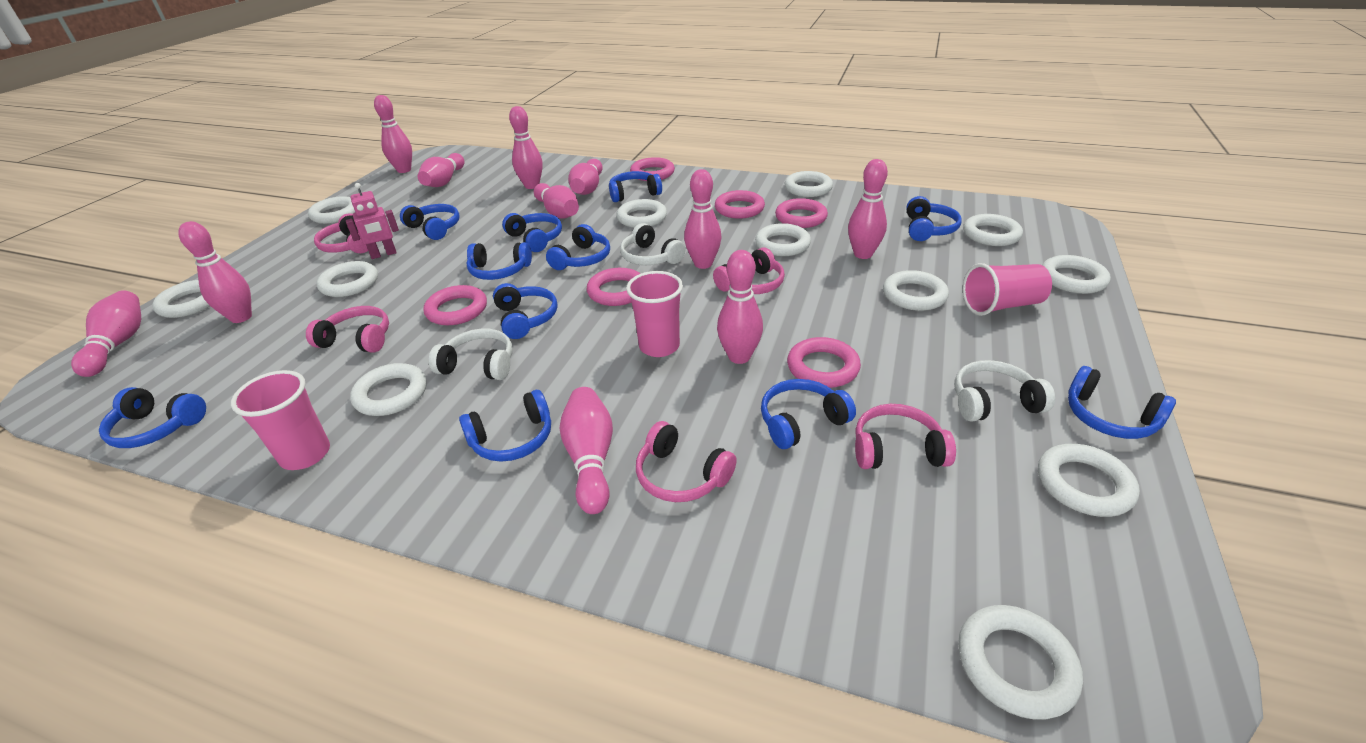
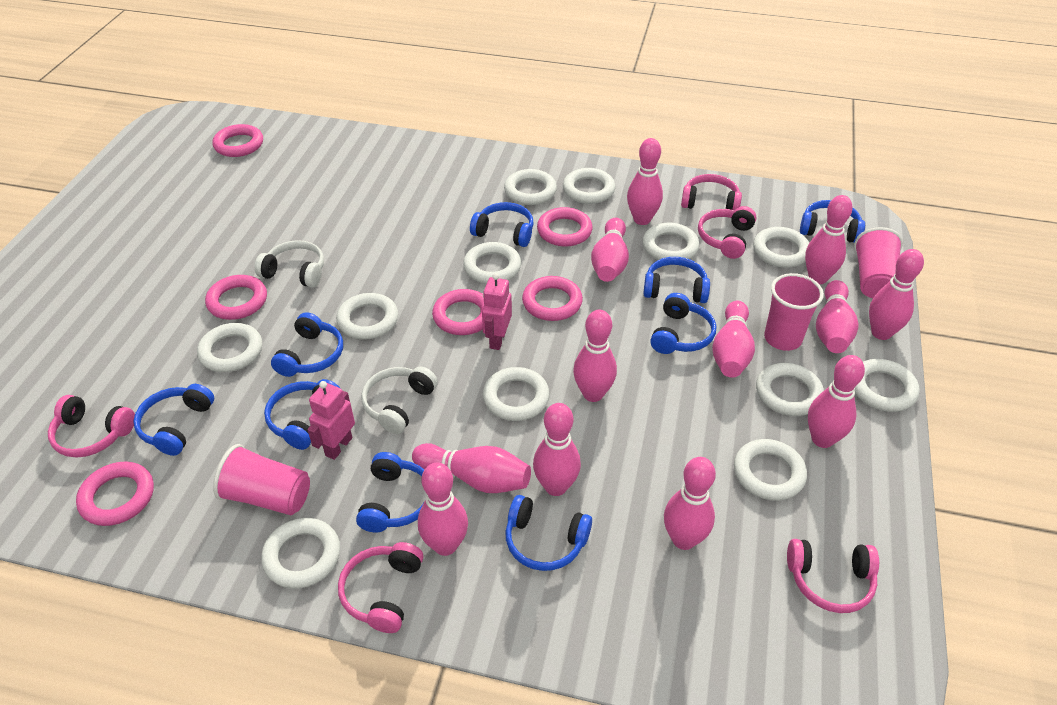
blue headphones: 11 -> 9
pink bowling pin: 11 -> 12
pink robot: 1 -> 2
white headphones: 3 -> 2

